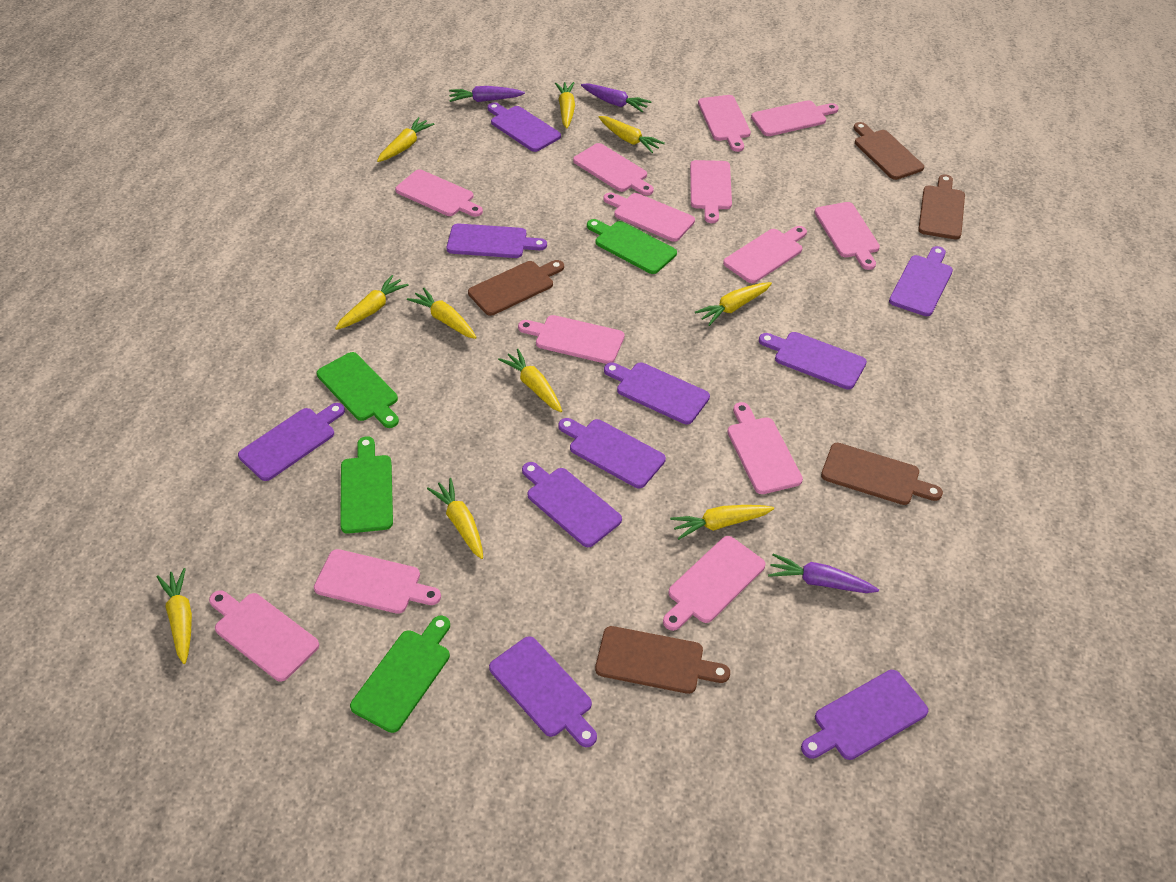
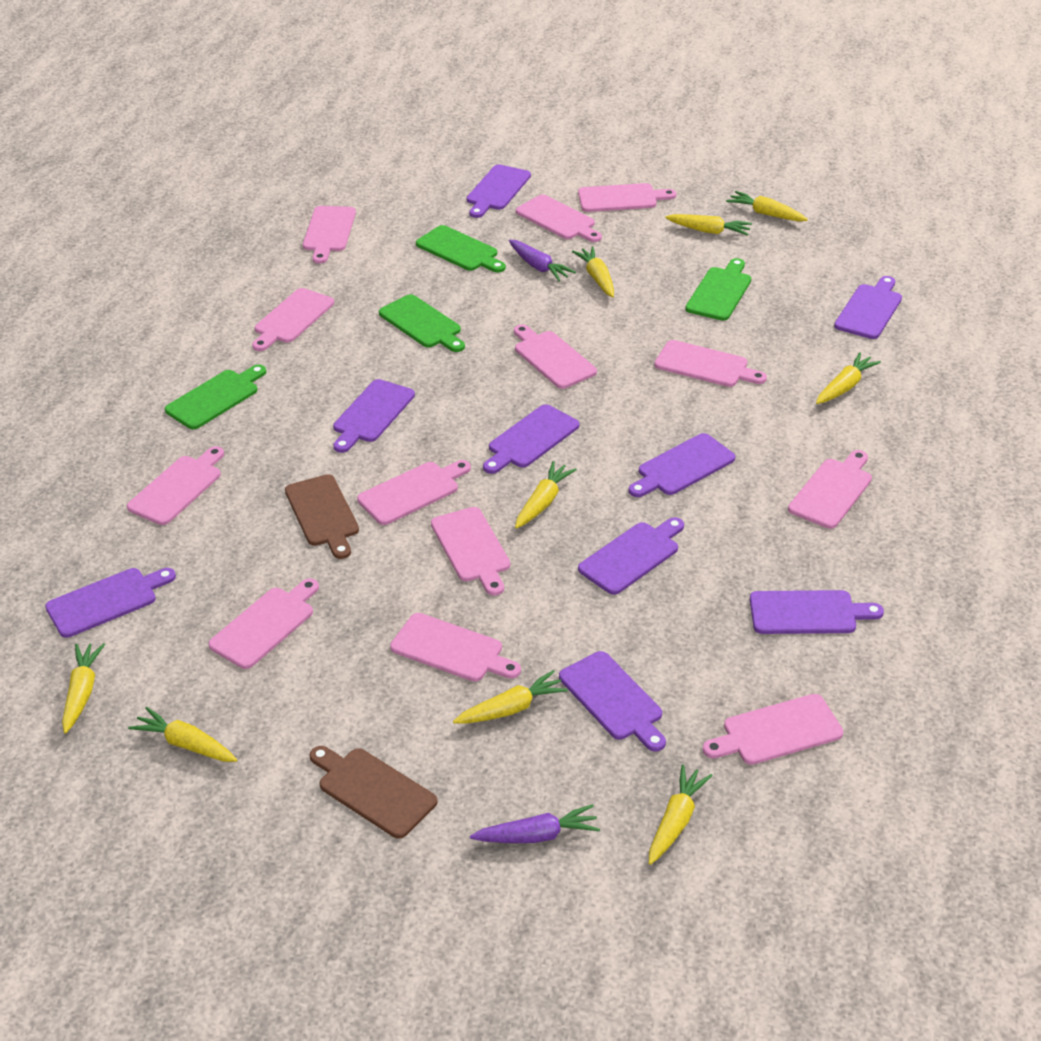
brown cutting board: 5 -> 2
purple carrot: 3 -> 2
purple cutting board: 10 -> 9
yellow carrot: 10 -> 9

